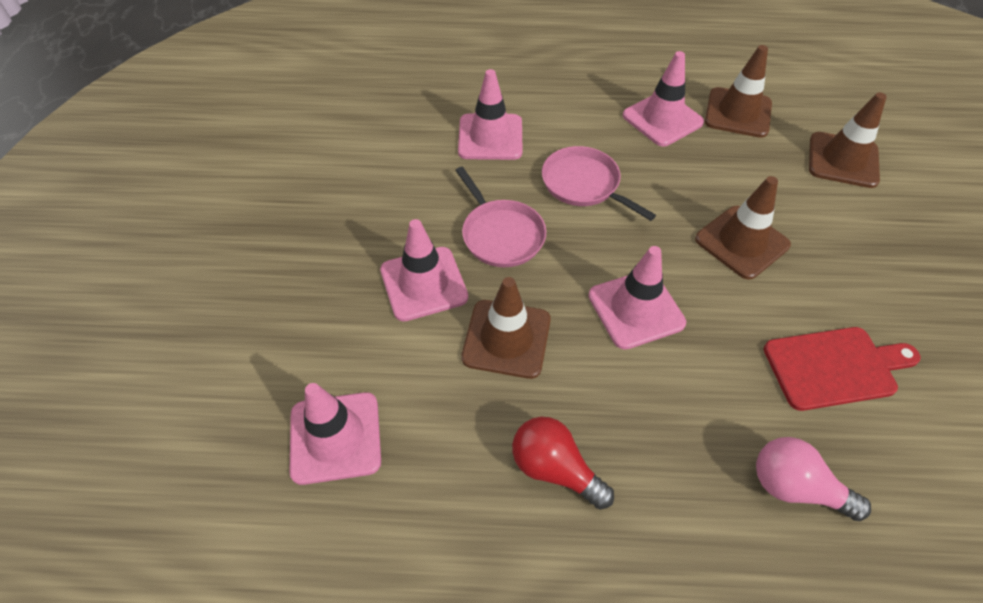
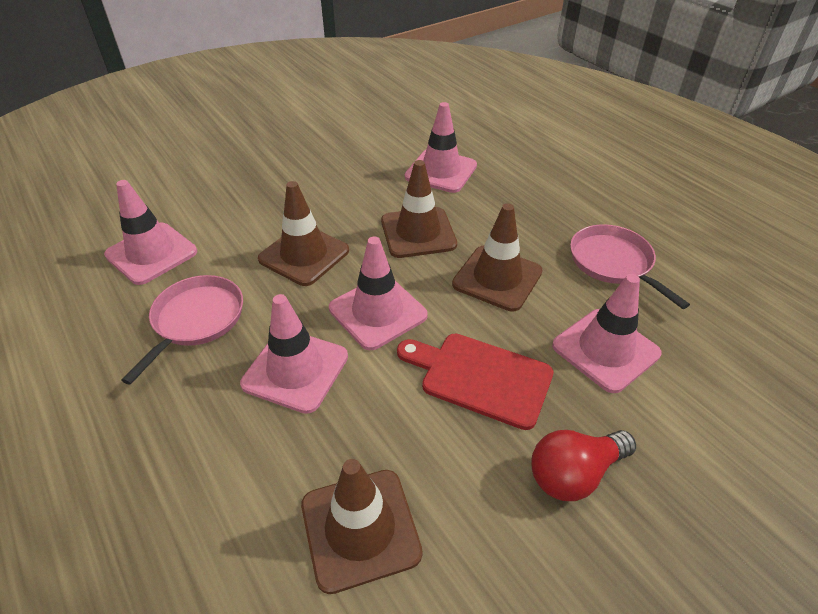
pink light bulb: 1 -> 0

